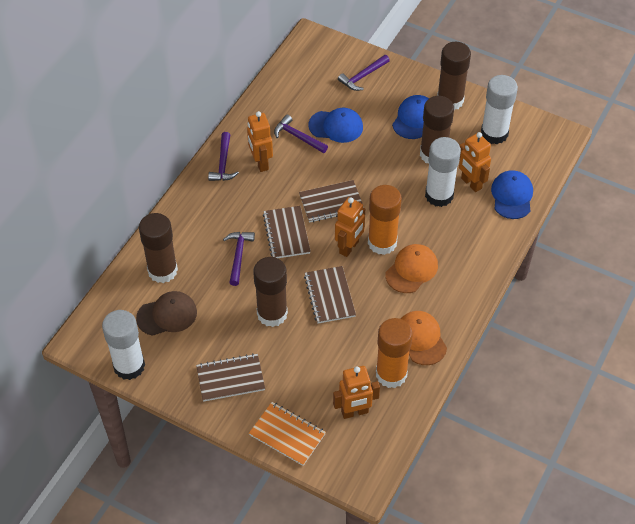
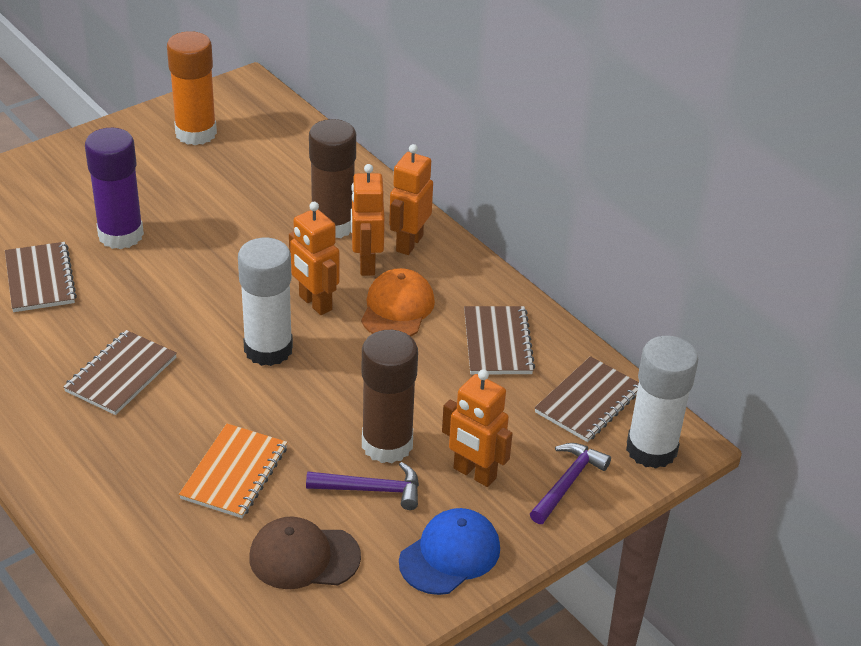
blue cap: 3 -> 1
brown glue stick: 4 -> 2
orange cap: 2 -> 1
orange glue stick: 2 -> 1
purple glue stick: 0 -> 1
purple hammer: 4 -> 2
white glue stick: 3 -> 2

